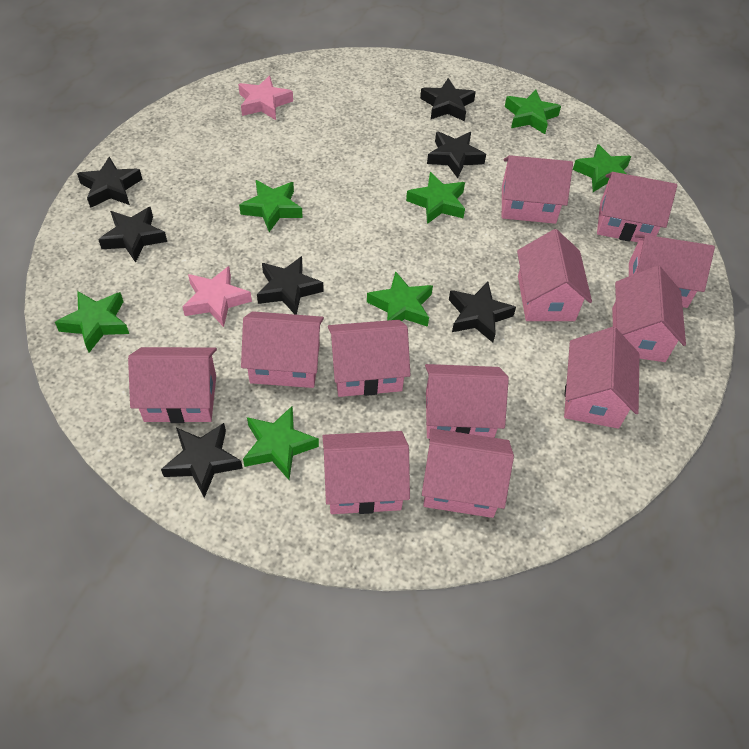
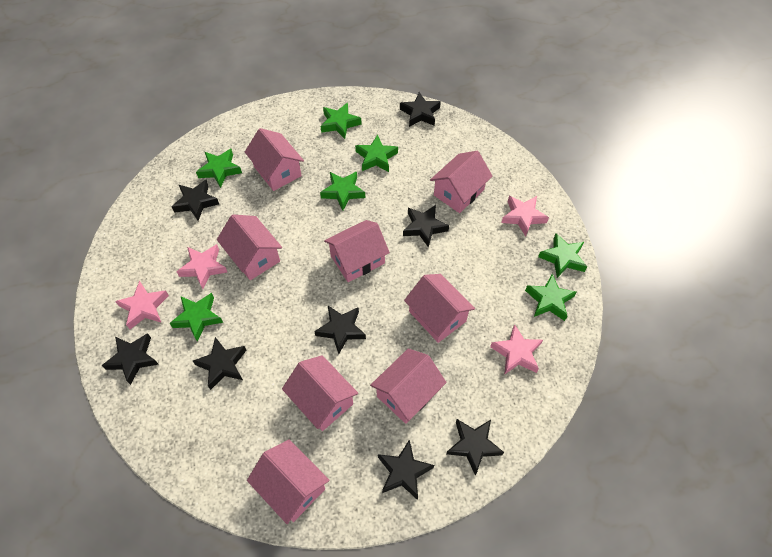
black star: 7 -> 8
pink house: 12 -> 8
pink star: 2 -> 4

